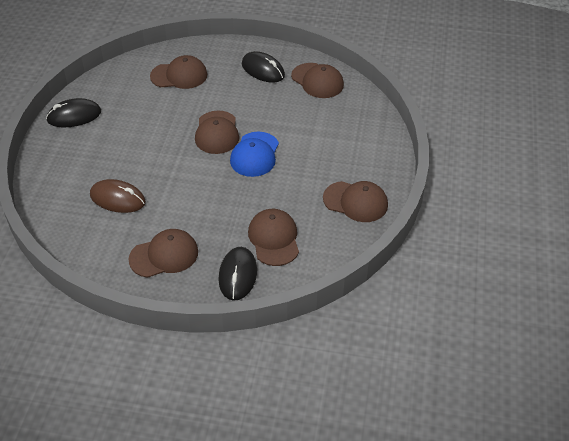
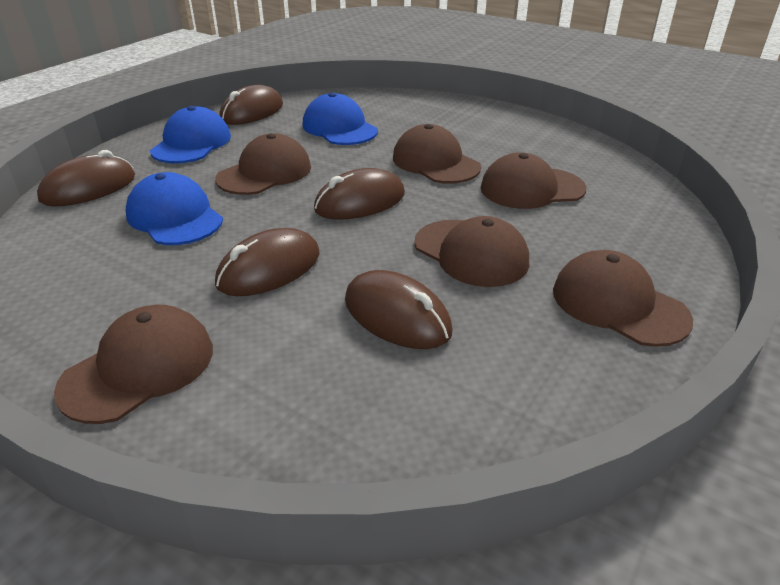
black mouse: 3 -> 0
blue cap: 1 -> 3
brown mouse: 1 -> 5

